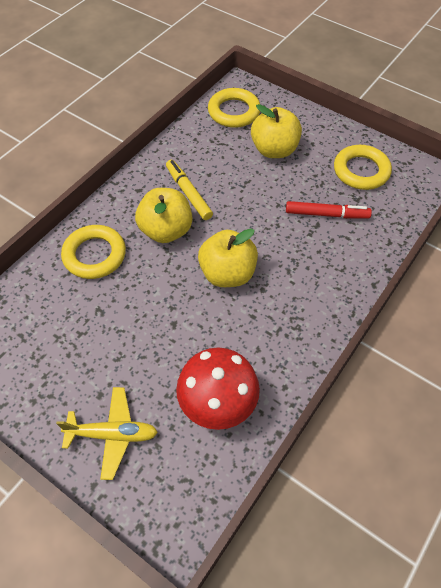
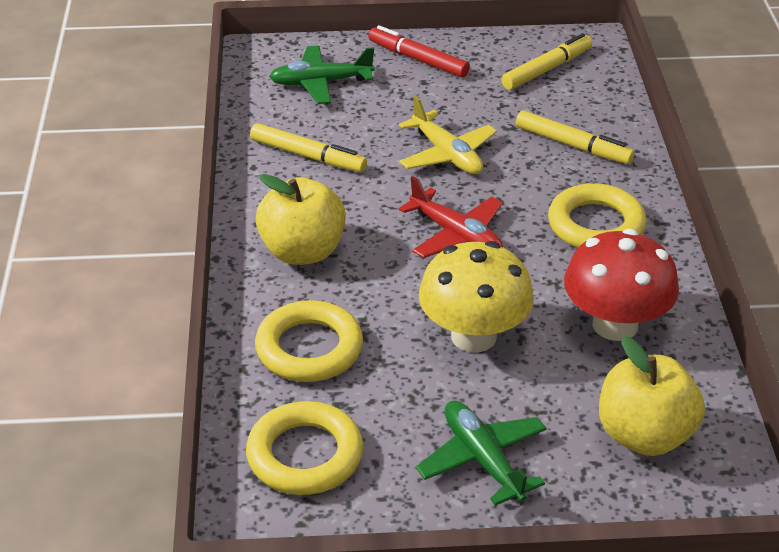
green plane: 0 -> 2
red plane: 0 -> 1
yellow apple: 3 -> 2
yellow marker: 1 -> 3
yellow mushroom: 0 -> 1

